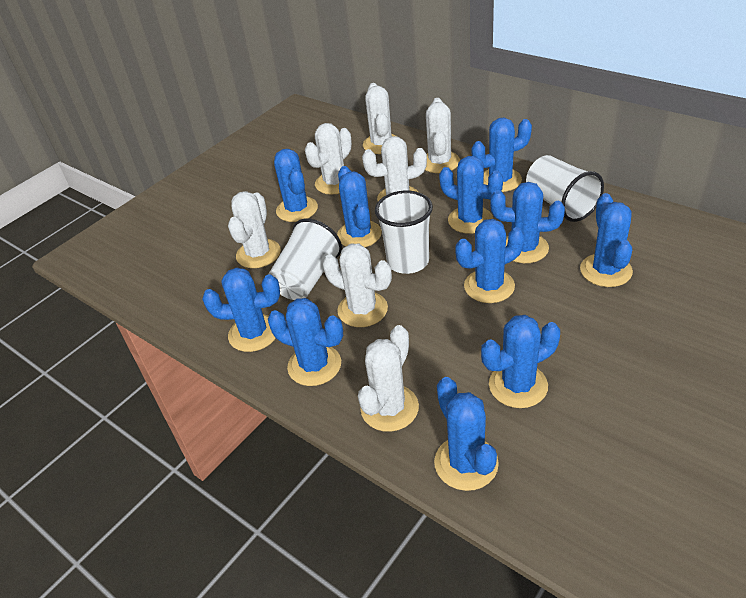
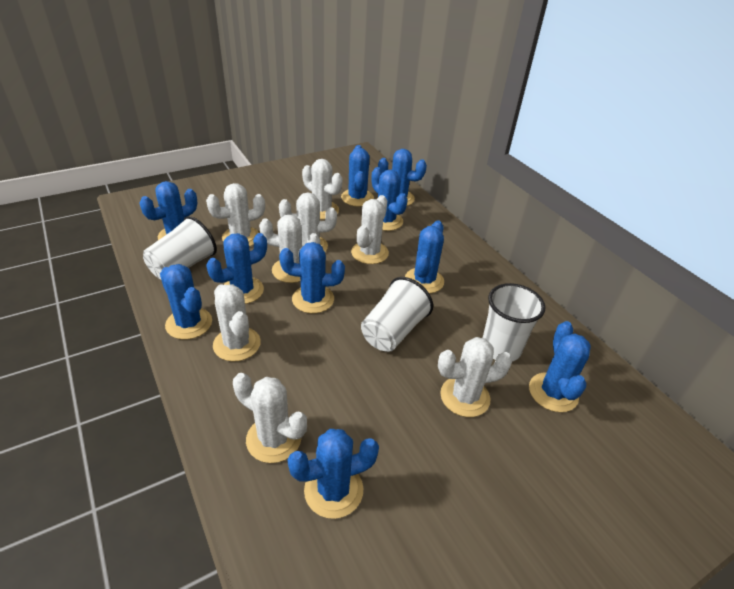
blue cactus: 11 -> 10
white cactus: 7 -> 8

